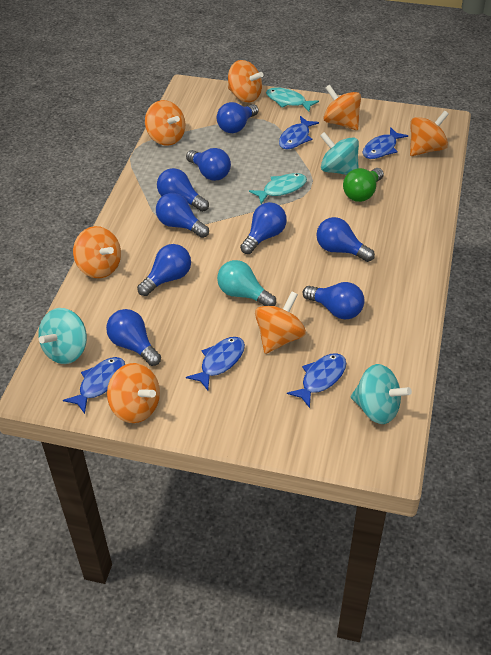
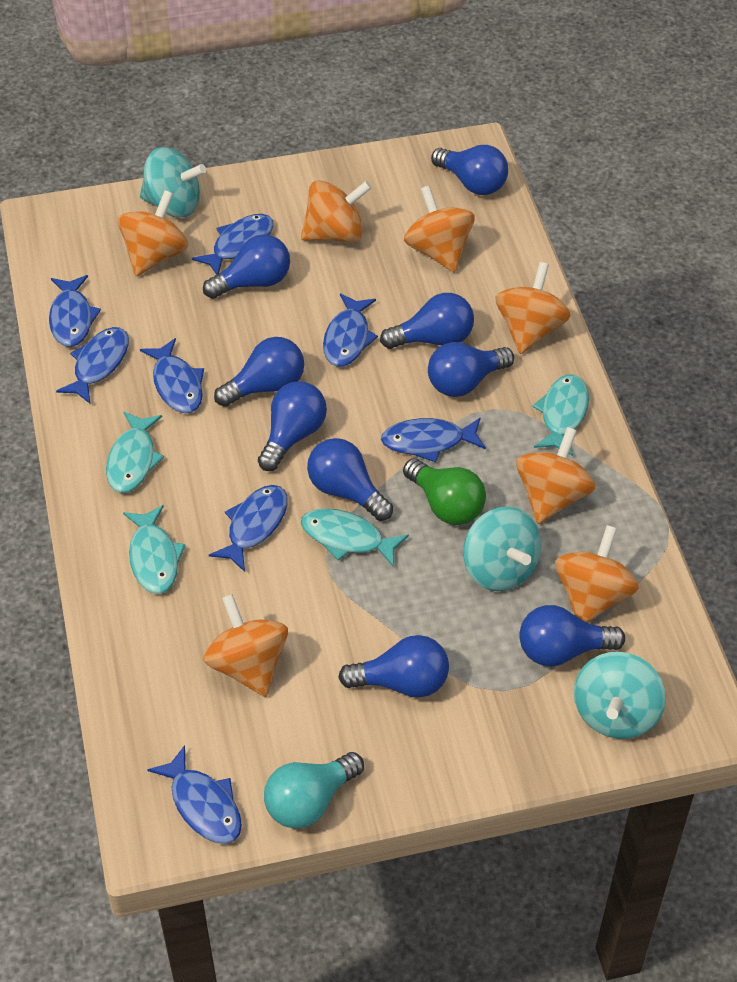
blue fish: 5 -> 8
turquoise fish: 2 -> 4

